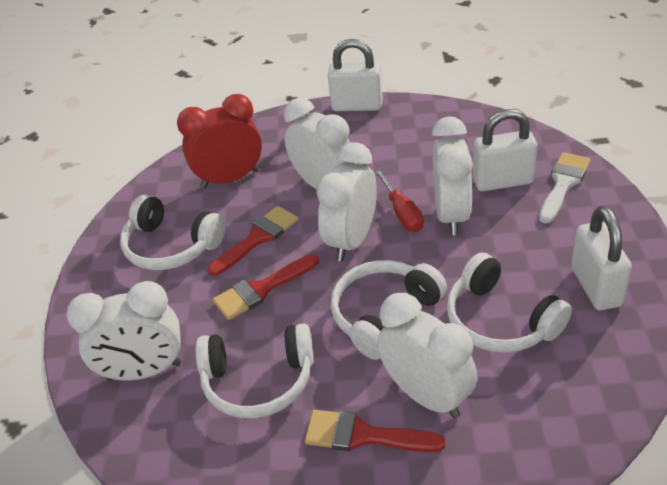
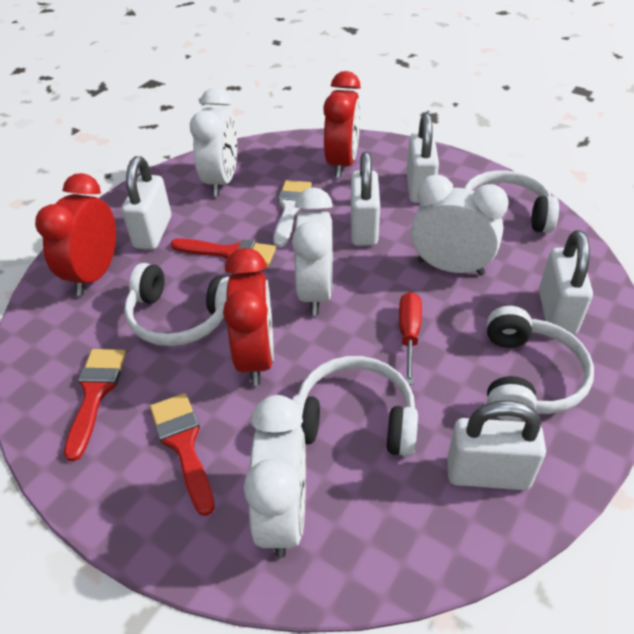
red clock: 1 -> 3
white clock: 5 -> 4
white padlock: 3 -> 5

